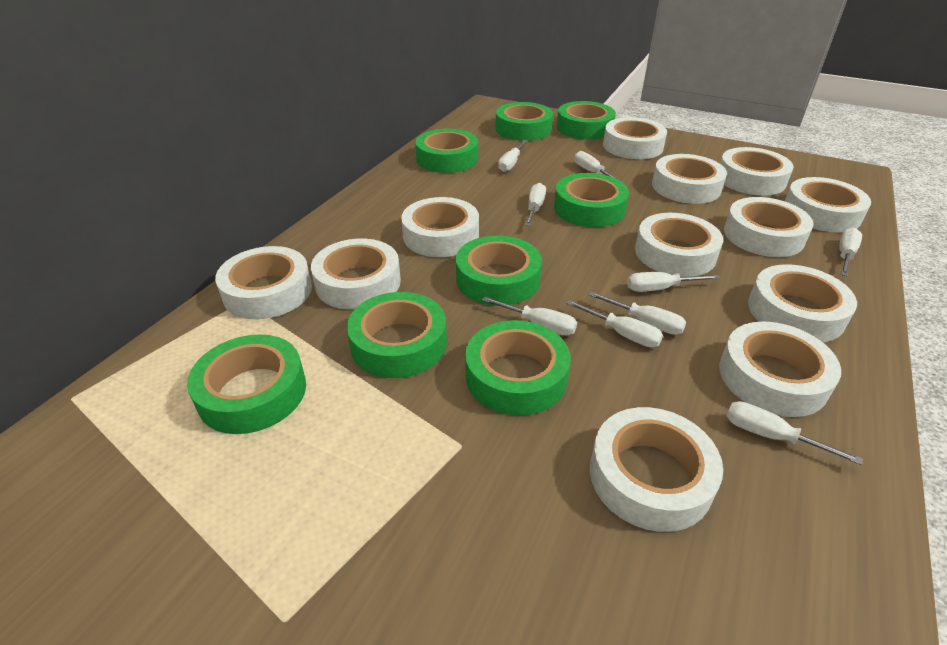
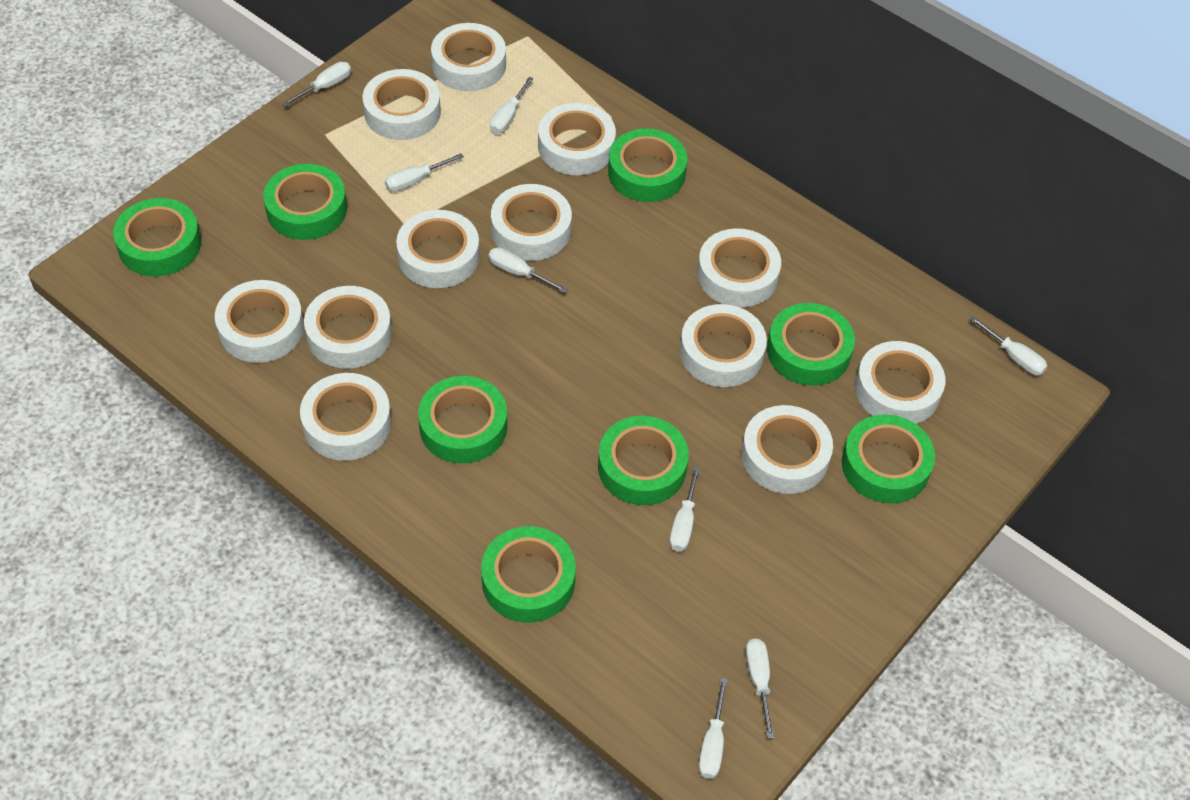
white screwdriver: 9 -> 8

